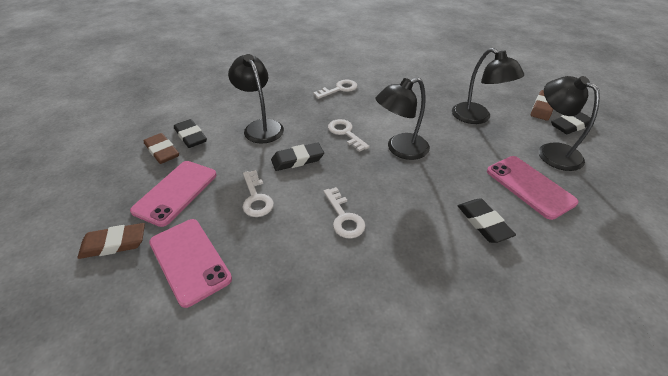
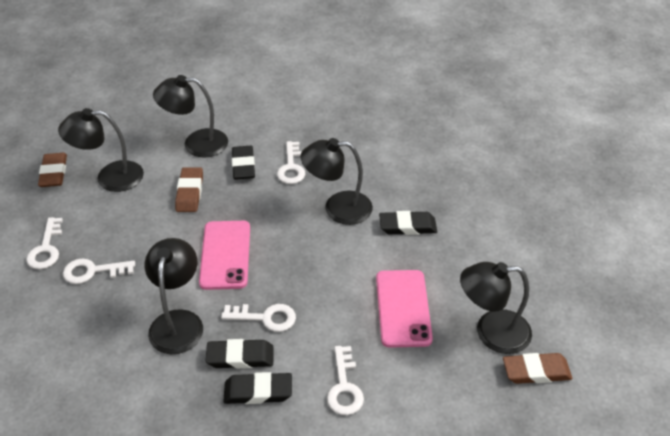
black lamp: 4 -> 5
pink phone: 3 -> 2
white key: 4 -> 5

